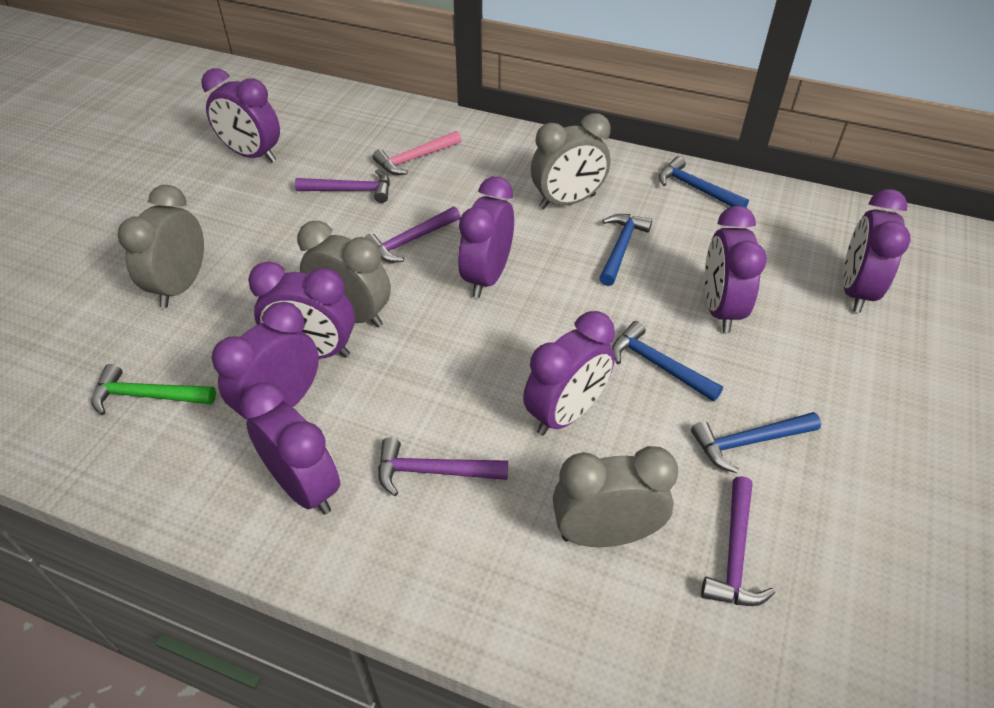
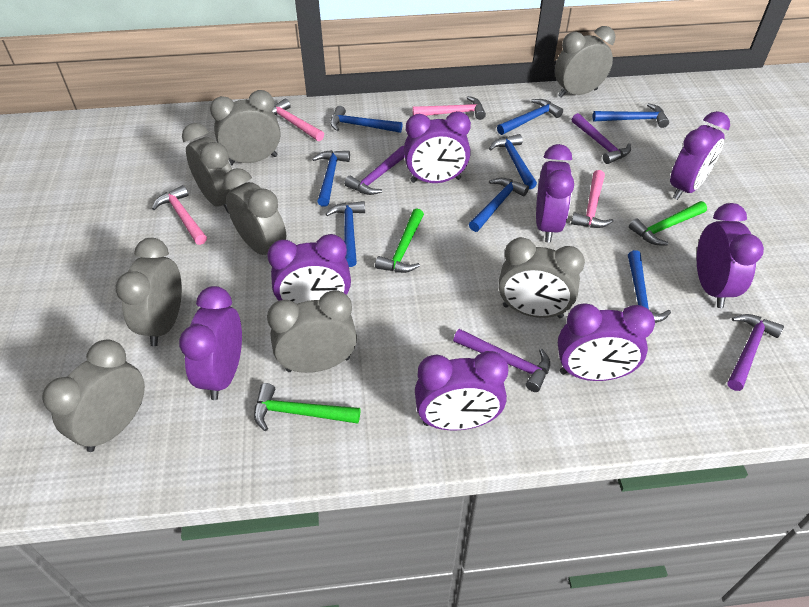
blue hammer: 4 -> 8
green hammer: 1 -> 3
grey clock: 4 -> 8
pink hammer: 1 -> 4

